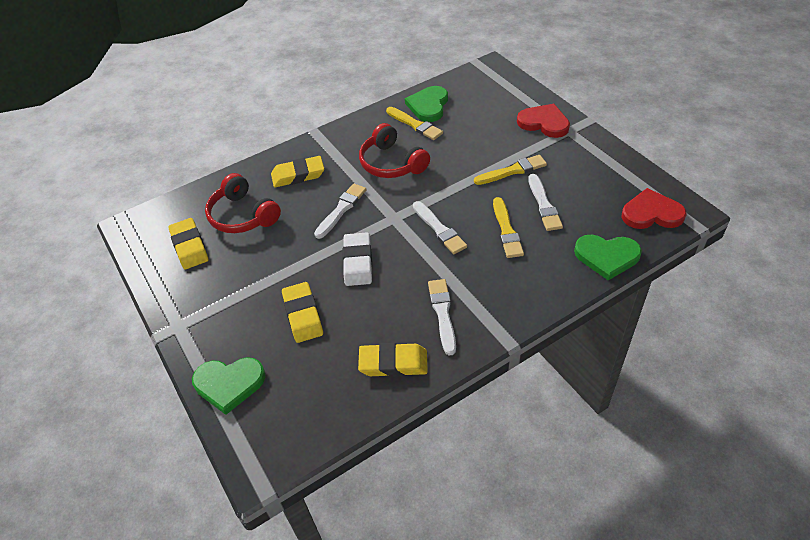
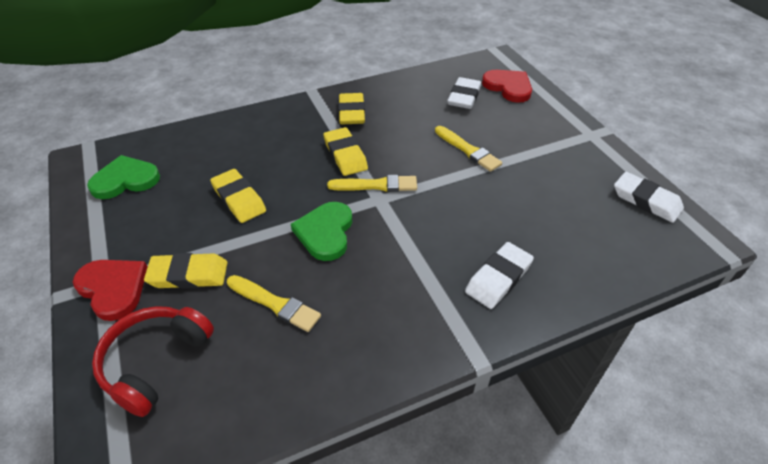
green heart: 3 -> 2
red headphones: 2 -> 1
white brush: 4 -> 0
white eraser: 1 -> 3

